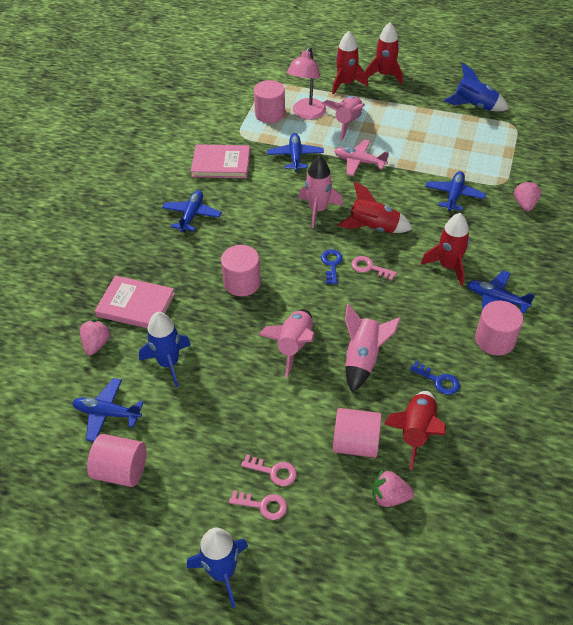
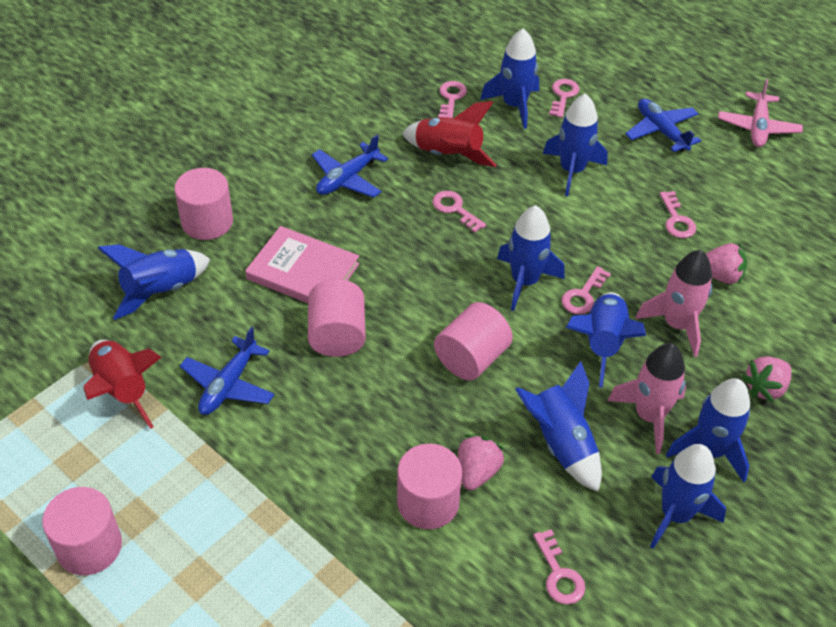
blue key: 2 -> 0
blue plane: 5 -> 3
blue rocket: 3 -> 8
pink book: 2 -> 1
pink key: 3 -> 6
pink lamp: 1 -> 0
pink rocket: 4 -> 2
red rocket: 5 -> 2

